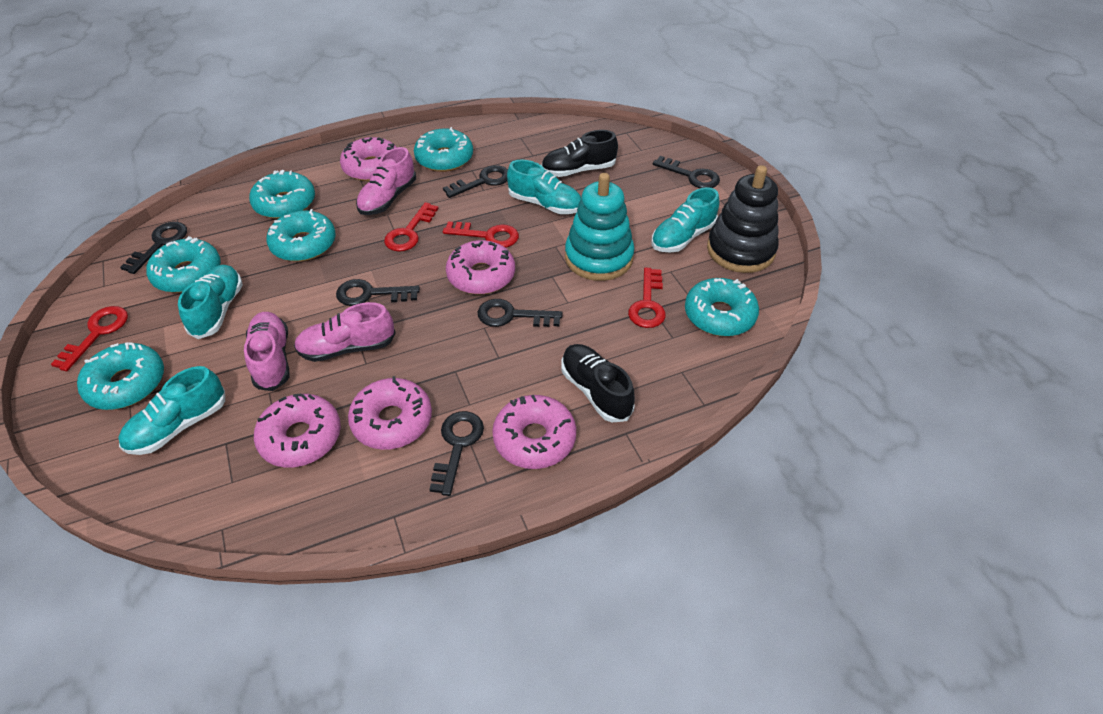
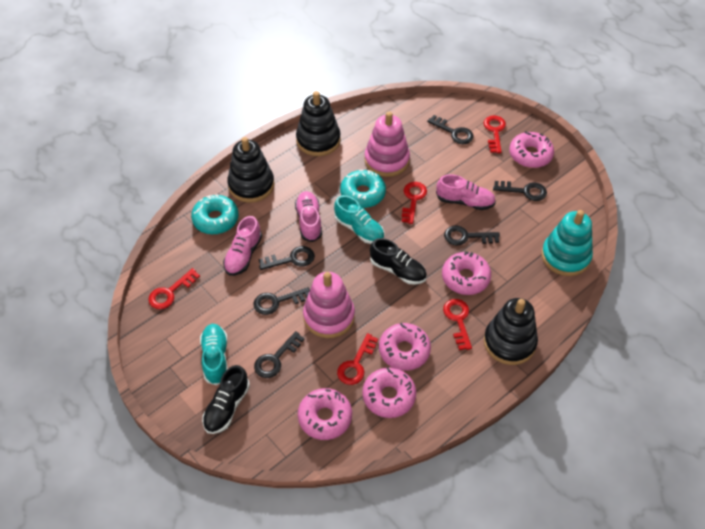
black stacking toy: 1 -> 3
pink stacking toy: 0 -> 2
red key: 4 -> 5
turquoise donut: 6 -> 2
turquoise shoe: 4 -> 2

